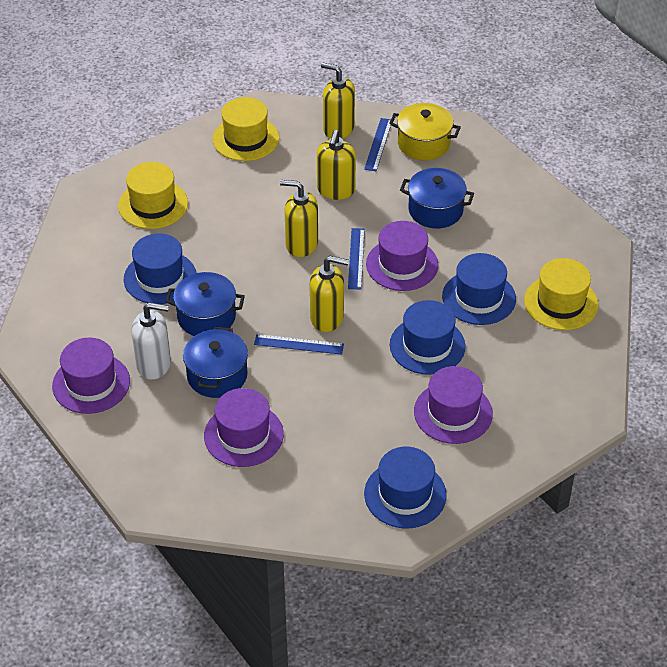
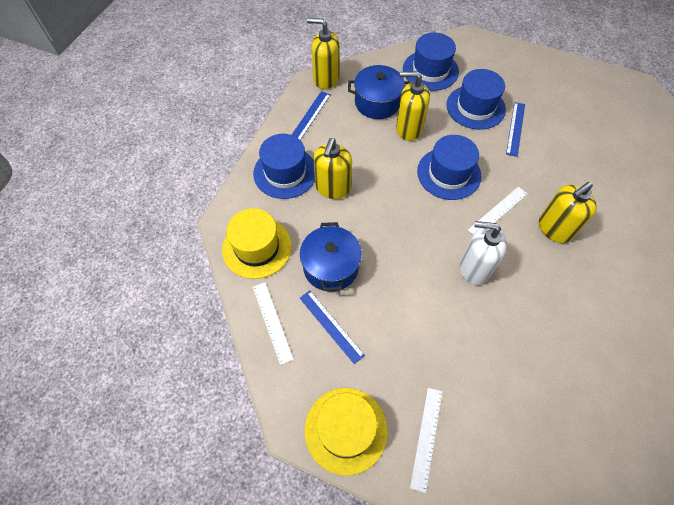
blue pot: 3 -> 2
purple hat: 4 -> 0
white ruler: 0 -> 3
yellow hat: 3 -> 2
yellow pot: 1 -> 0

